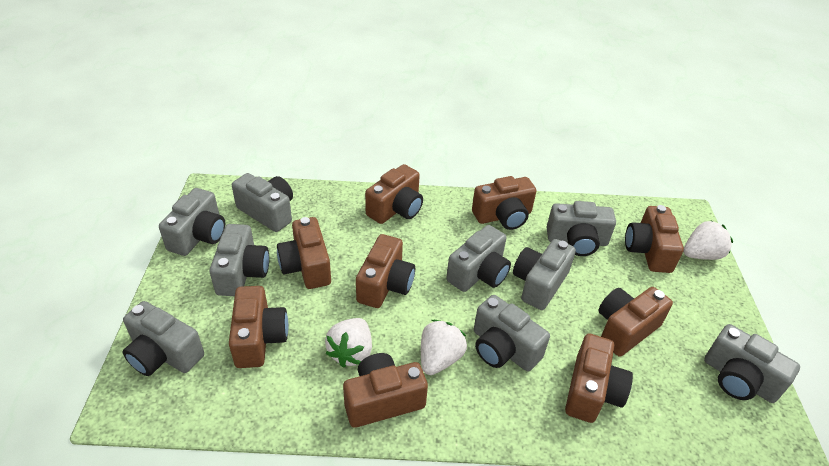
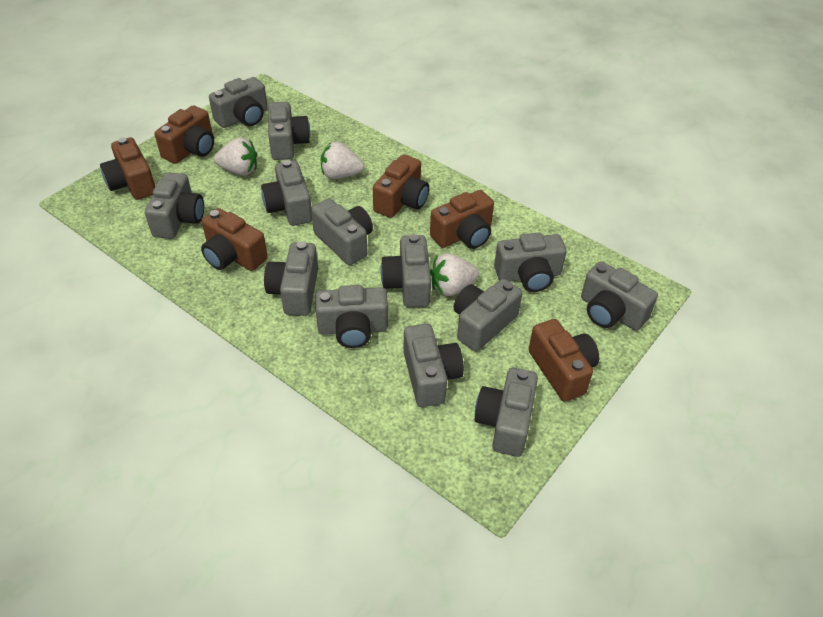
brown camera: 9 -> 6
grey camera: 9 -> 13

